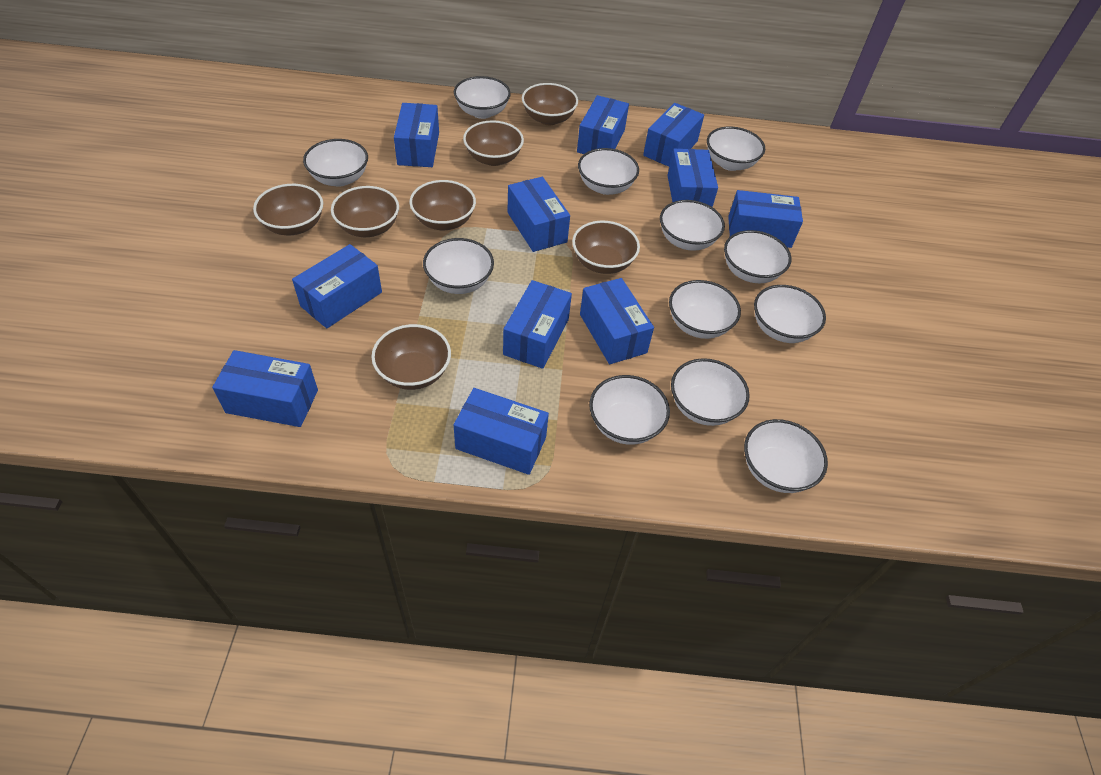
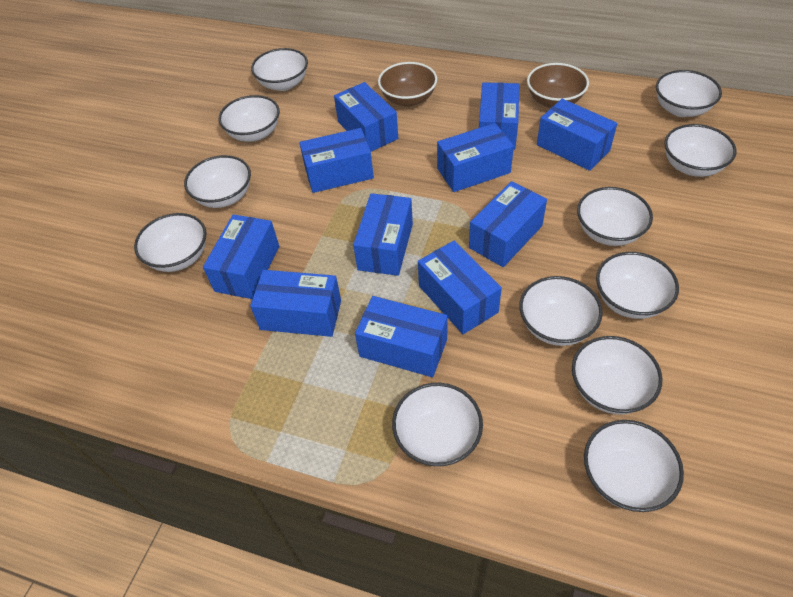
brown bowl: 7 -> 2

